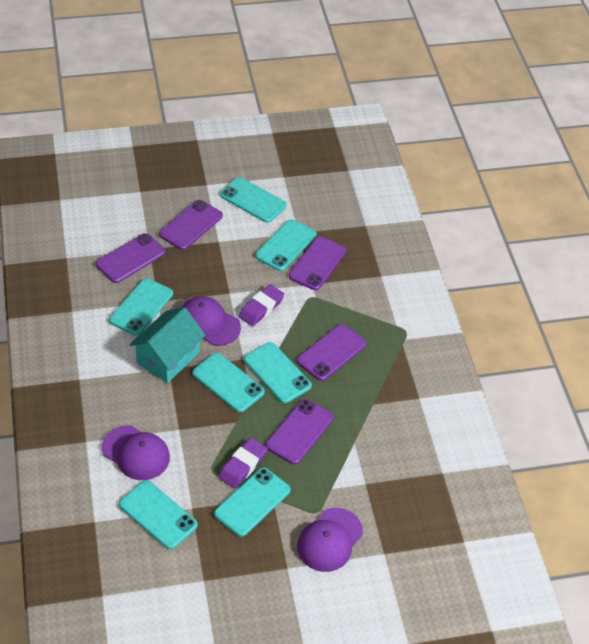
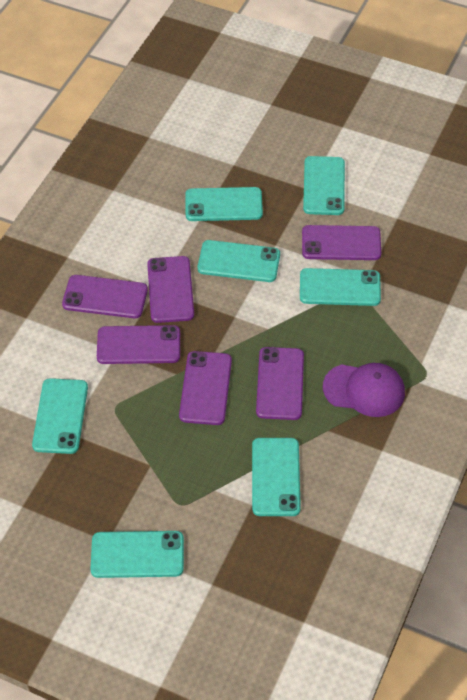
purple cap: 3 -> 1
purple eraser: 2 -> 0
purple phone: 5 -> 6
turquoise house: 1 -> 0

